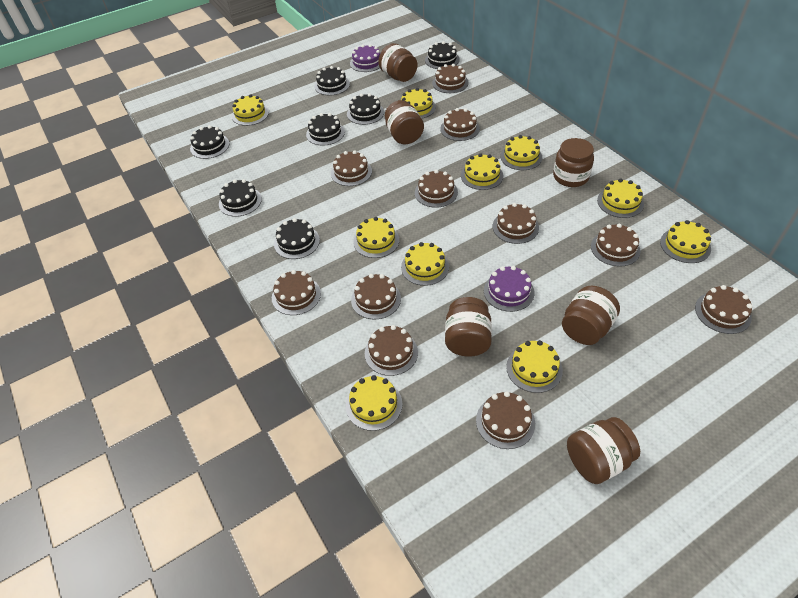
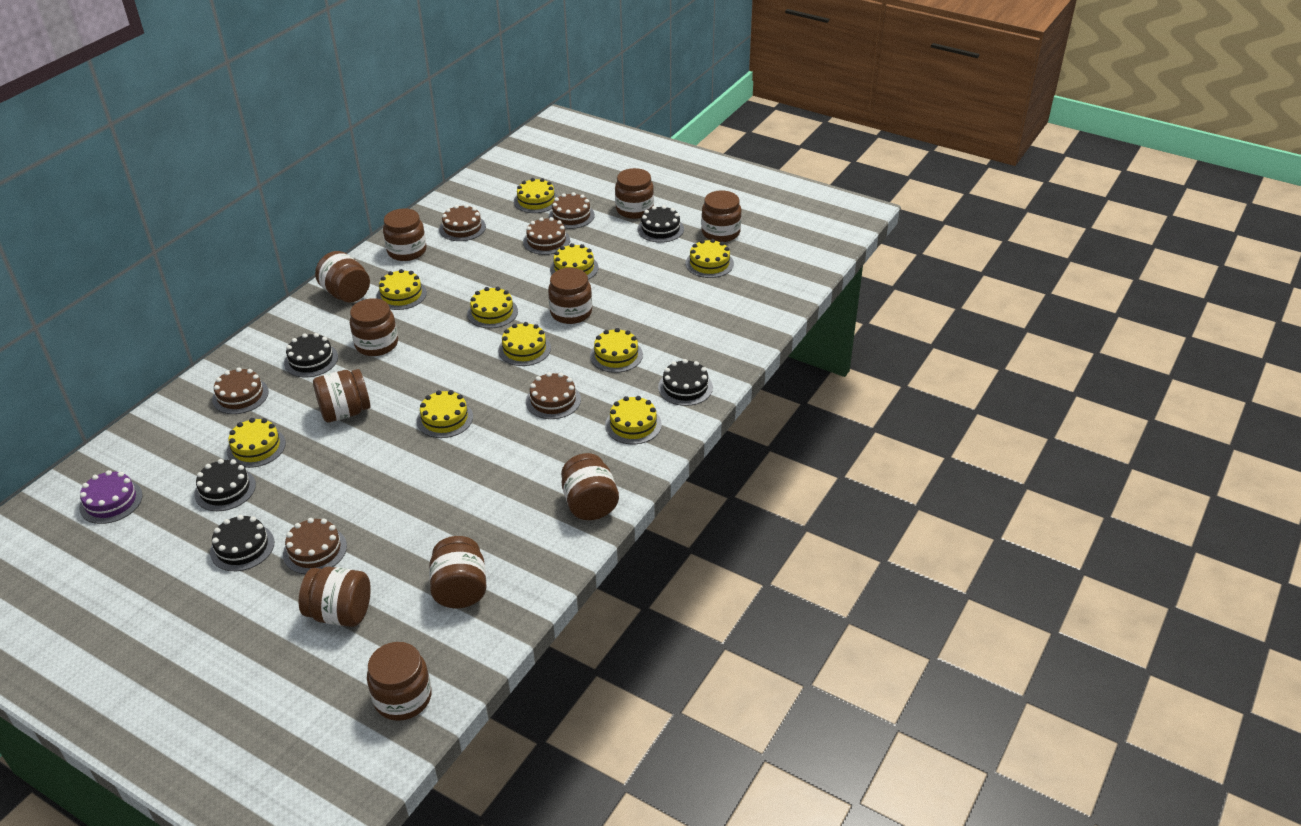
black cake: 7 -> 5
brown cake: 11 -> 6
brown jar: 6 -> 11
purple cake: 2 -> 1

